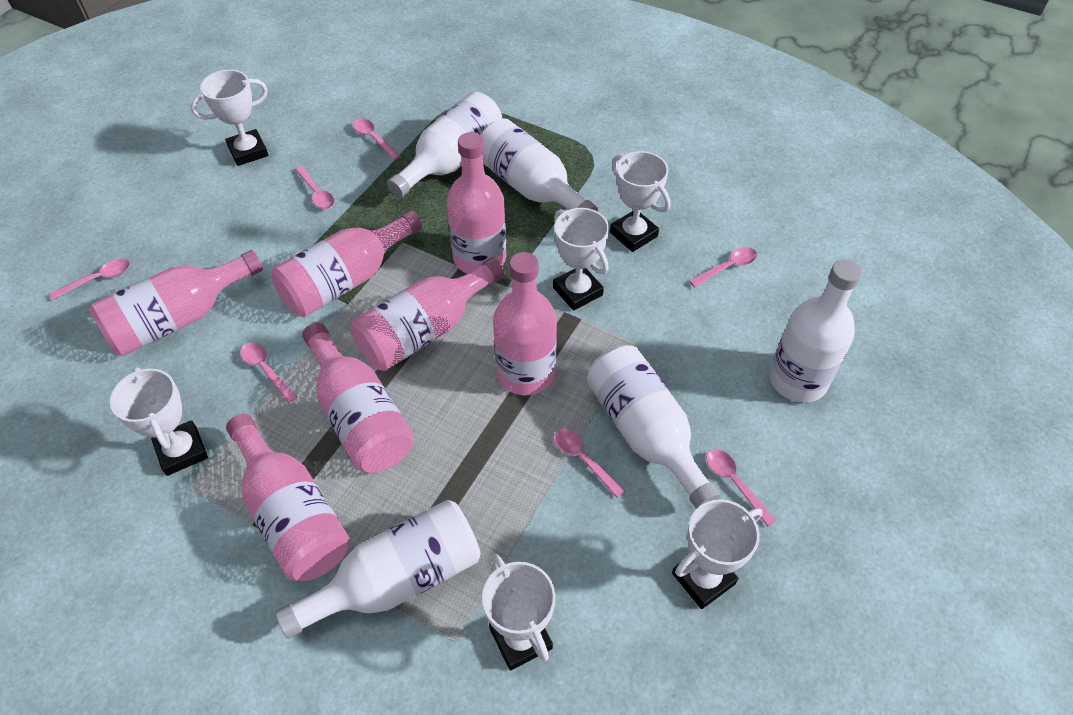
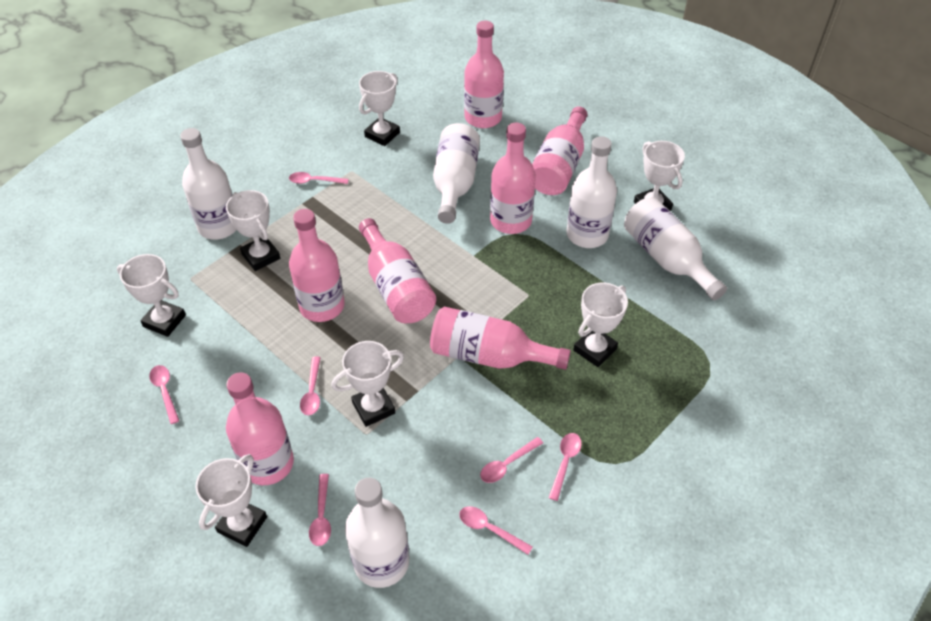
white trophy: 6 -> 7

